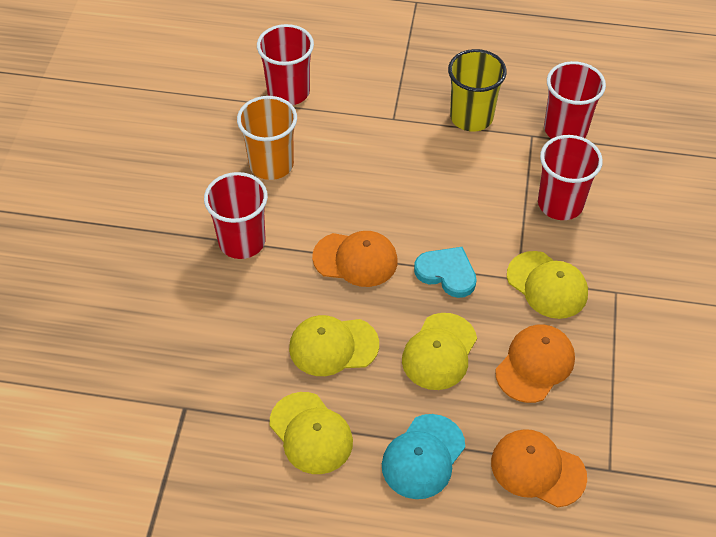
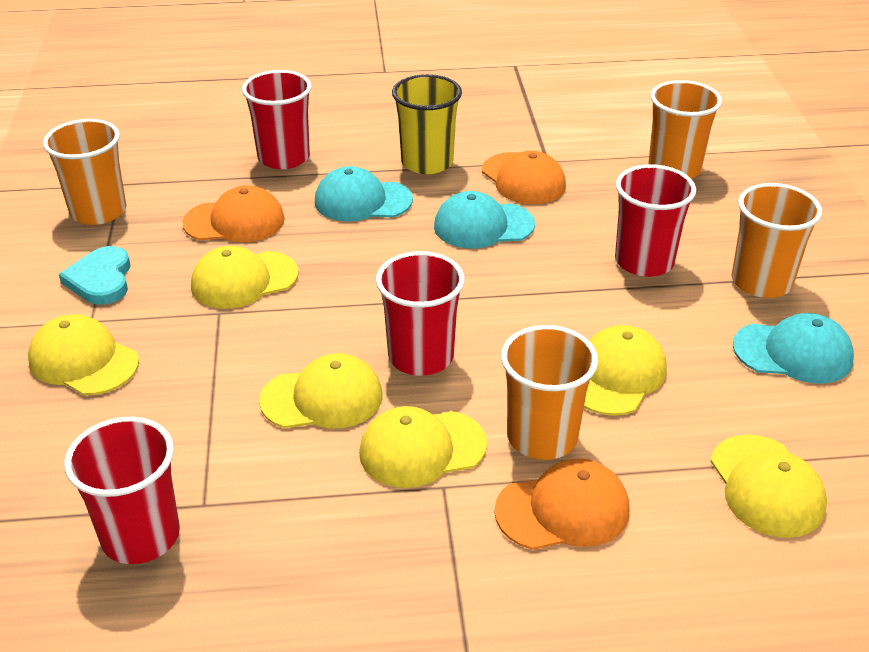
orange cup: 1 -> 4
turquoise cap: 1 -> 3
yellow cap: 4 -> 6

